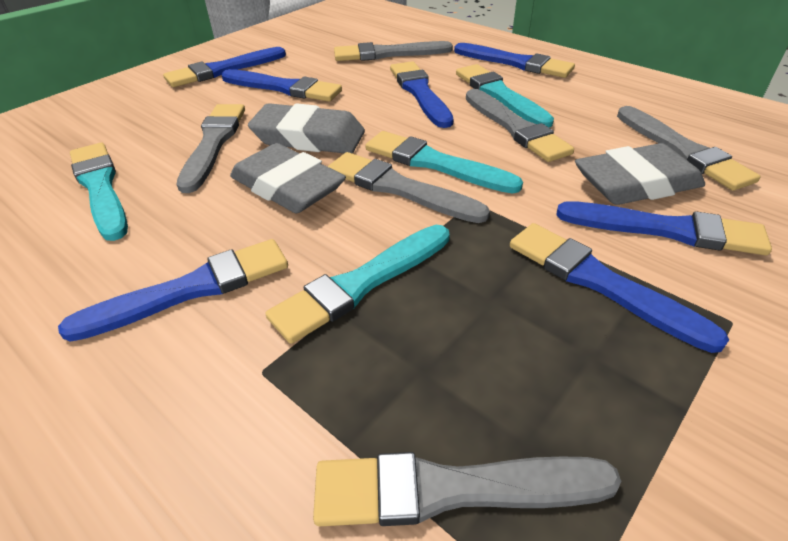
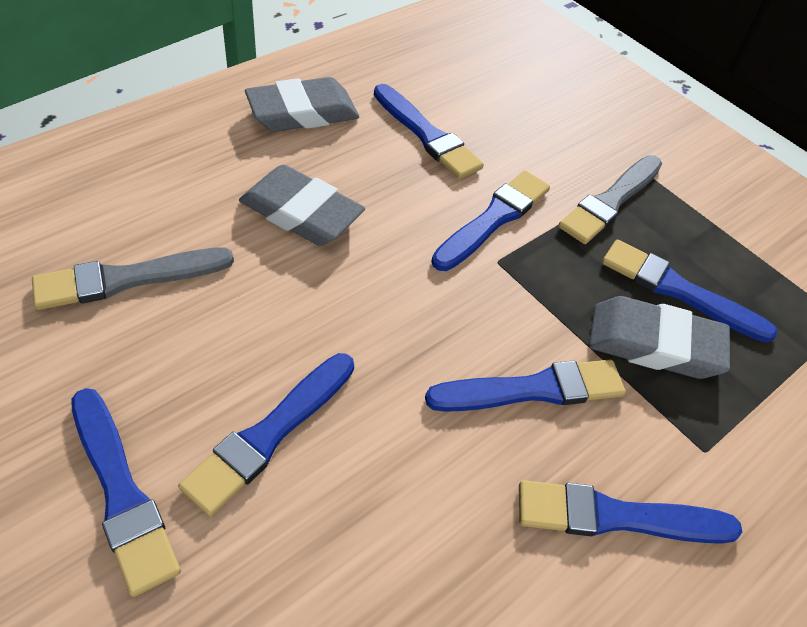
grey brush: 6 -> 2
turquoise brush: 4 -> 0

